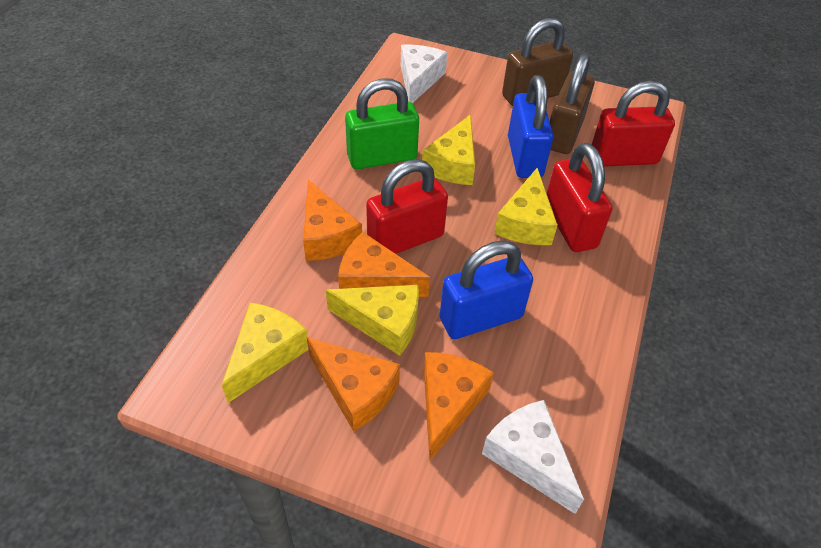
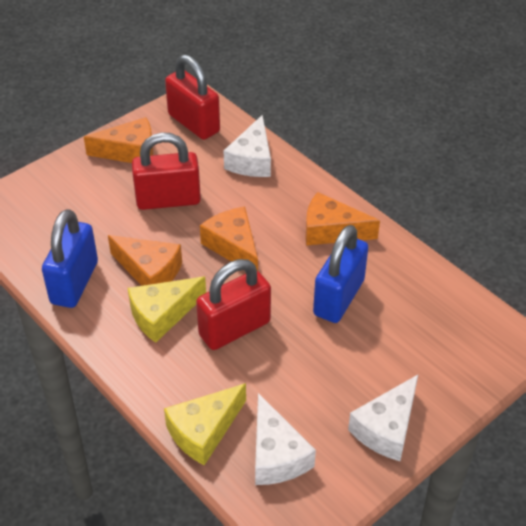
brown padlock: 2 -> 0
green padlock: 1 -> 0
white cheese: 2 -> 3
yellow cheese: 4 -> 2

